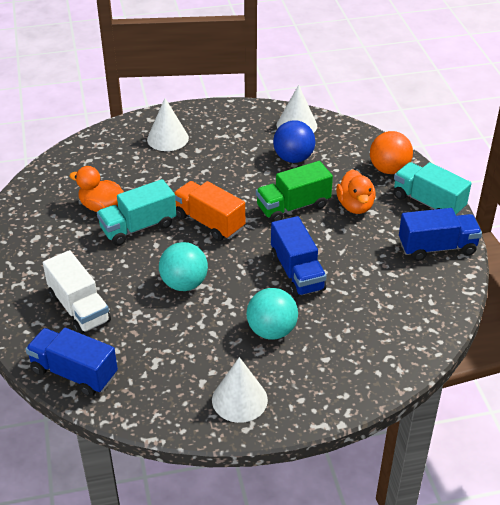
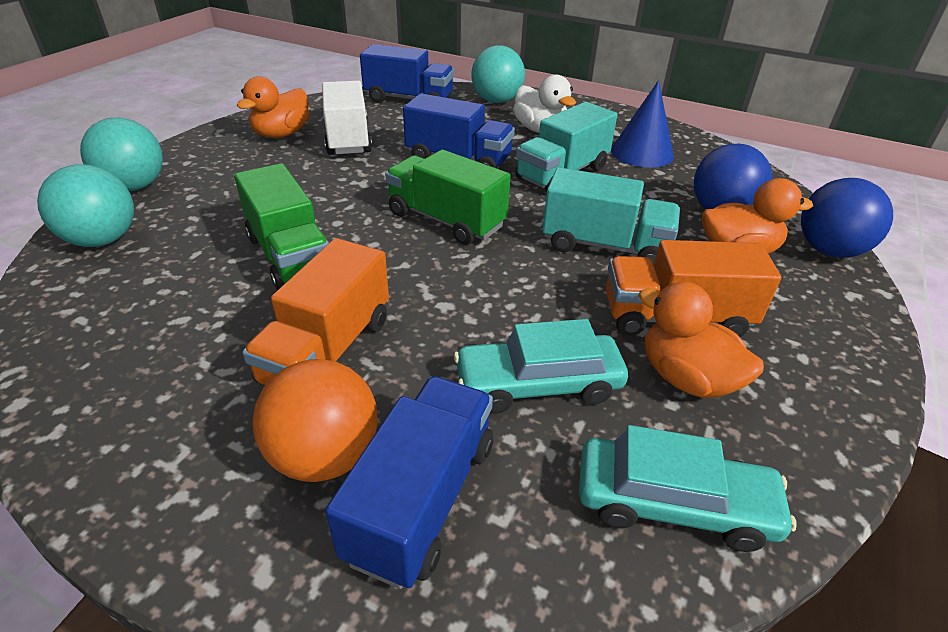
blue ball: 1 -> 2
blue cone: 0 -> 1
green truck: 1 -> 2
orange duck: 2 -> 3
orange truck: 1 -> 2
turquoise ball: 2 -> 3
turquoise car: 0 -> 2
white cone: 3 -> 0
white duck: 0 -> 1

